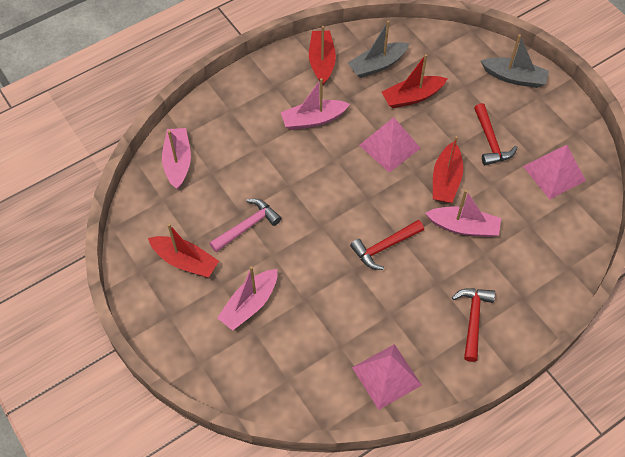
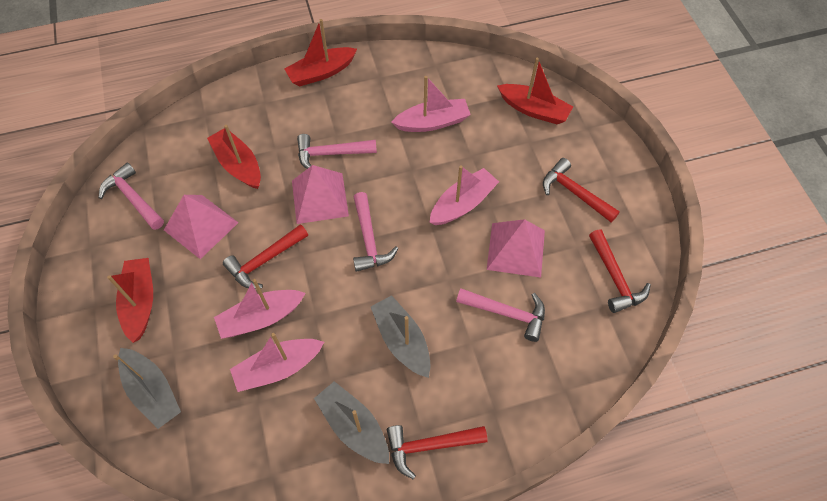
grey boat: 2 -> 3
pink hammer: 1 -> 4
red hammer: 3 -> 4

